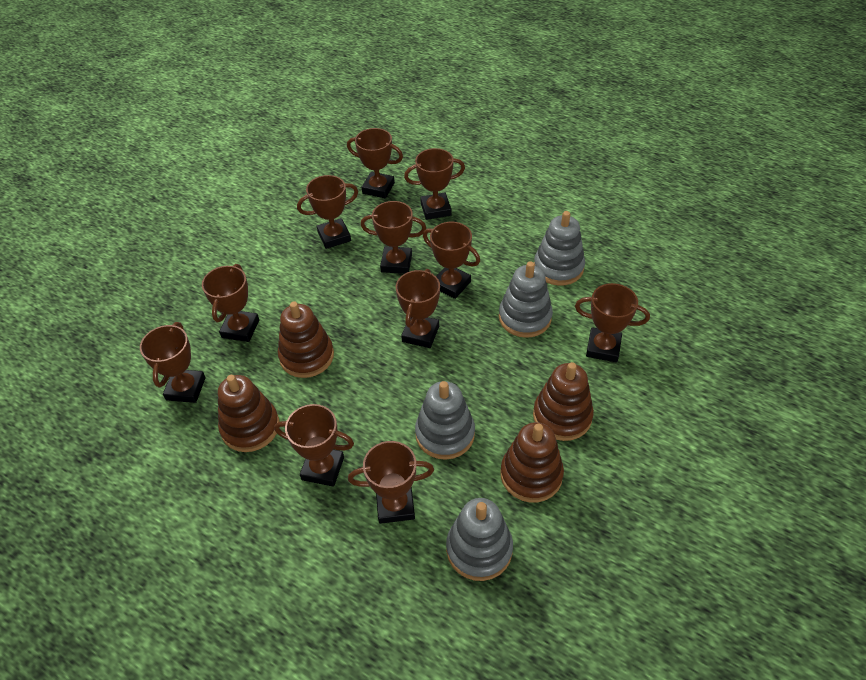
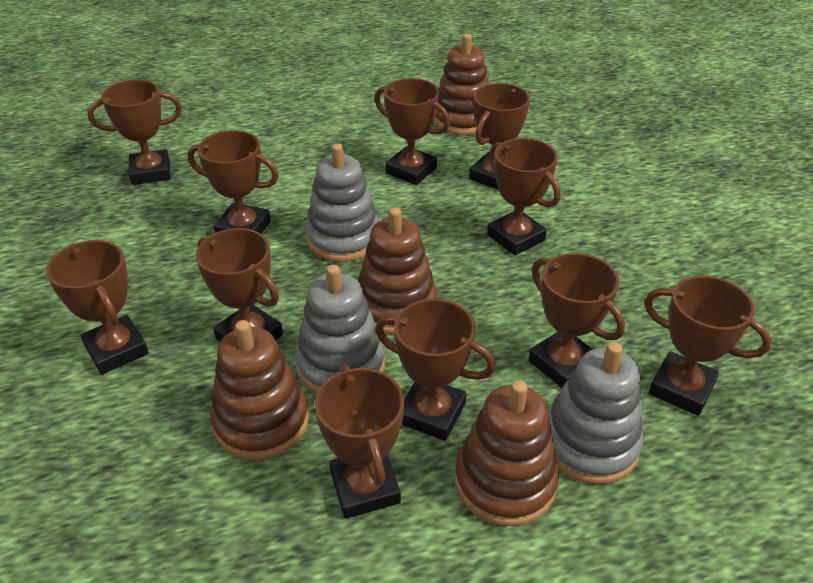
grey stacking toy: 4 -> 3

